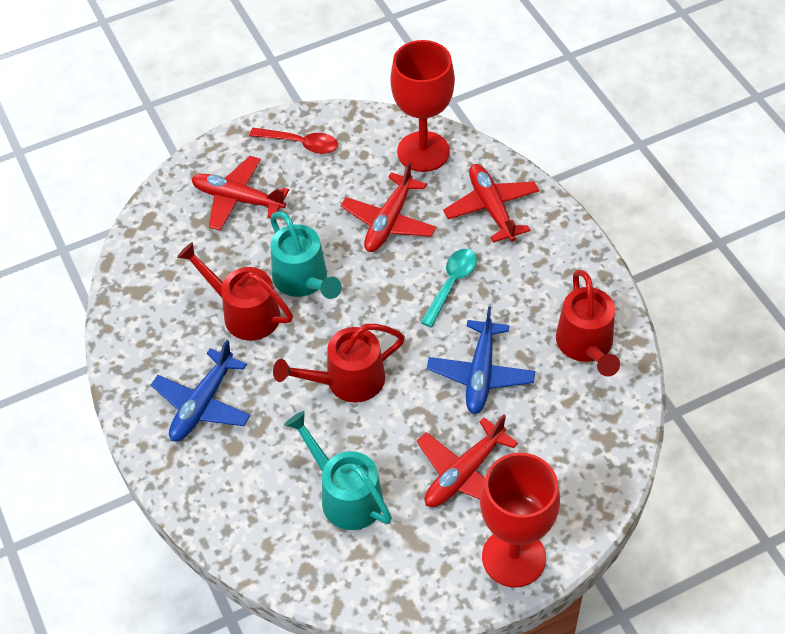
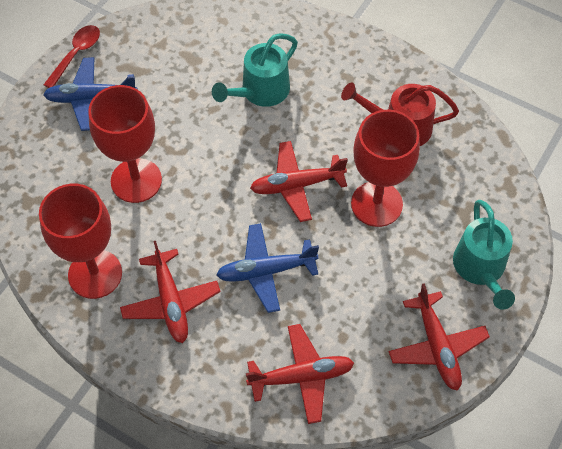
red goblet: 2 -> 3
red watering can: 3 -> 1
turquoise spoon: 1 -> 0

